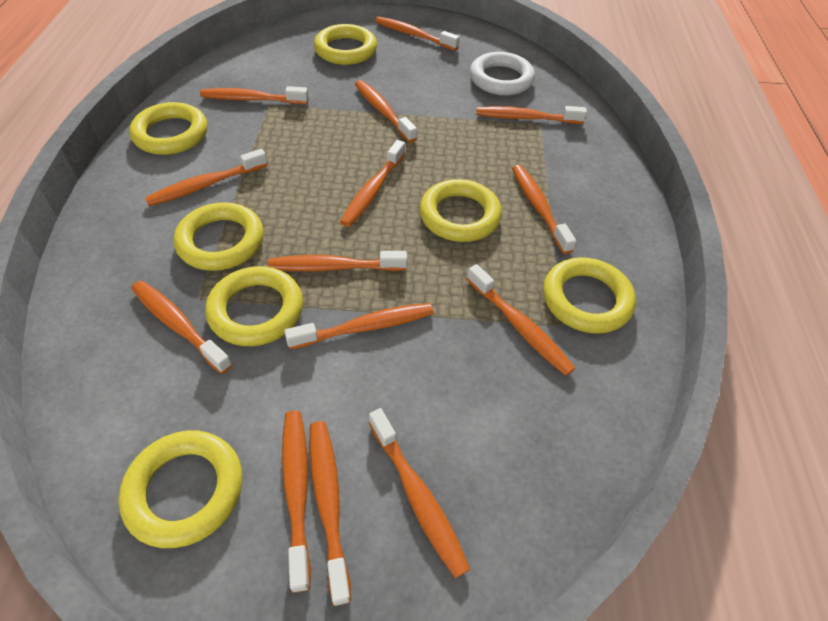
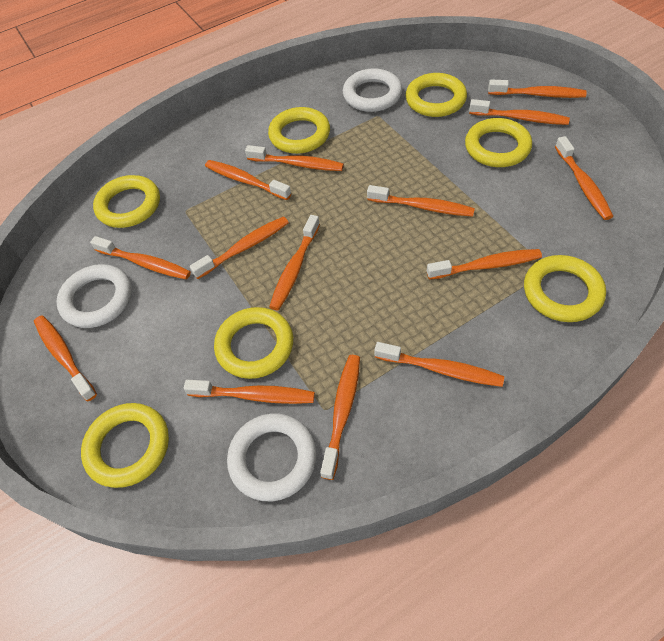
white ring: 1 -> 3

